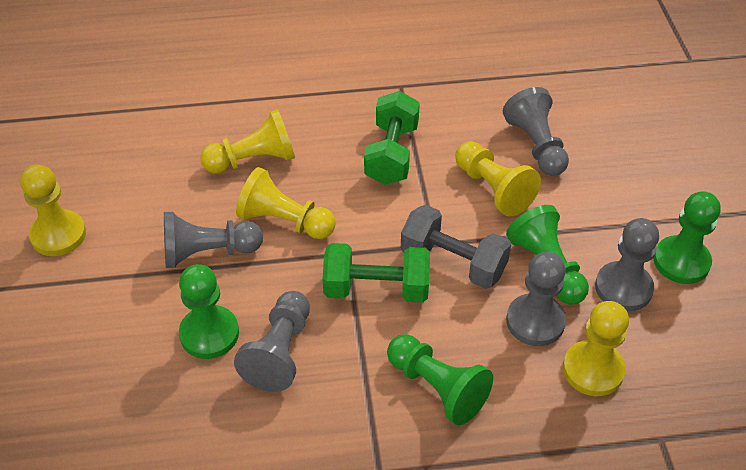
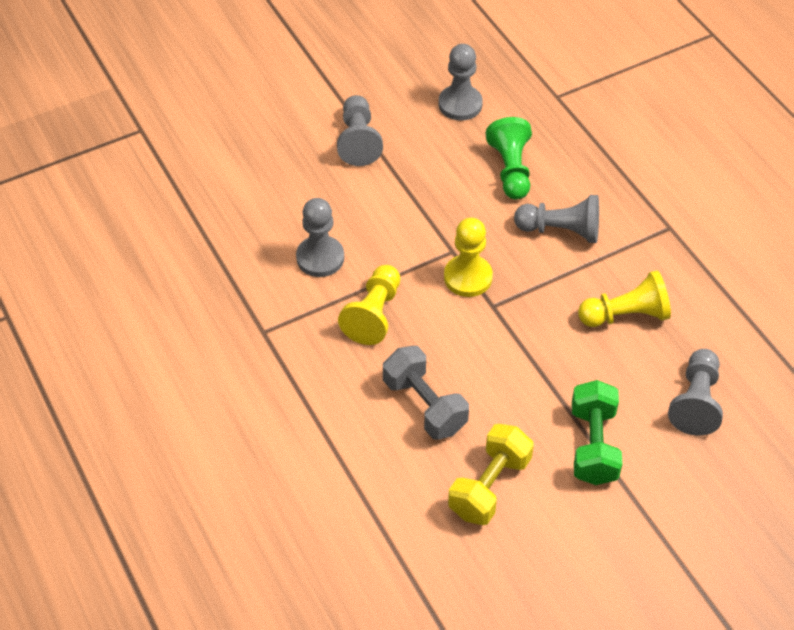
green dumbbell: 2 -> 1
green pawn: 4 -> 1
yellow dumbbell: 0 -> 1
yellow pawn: 5 -> 3

